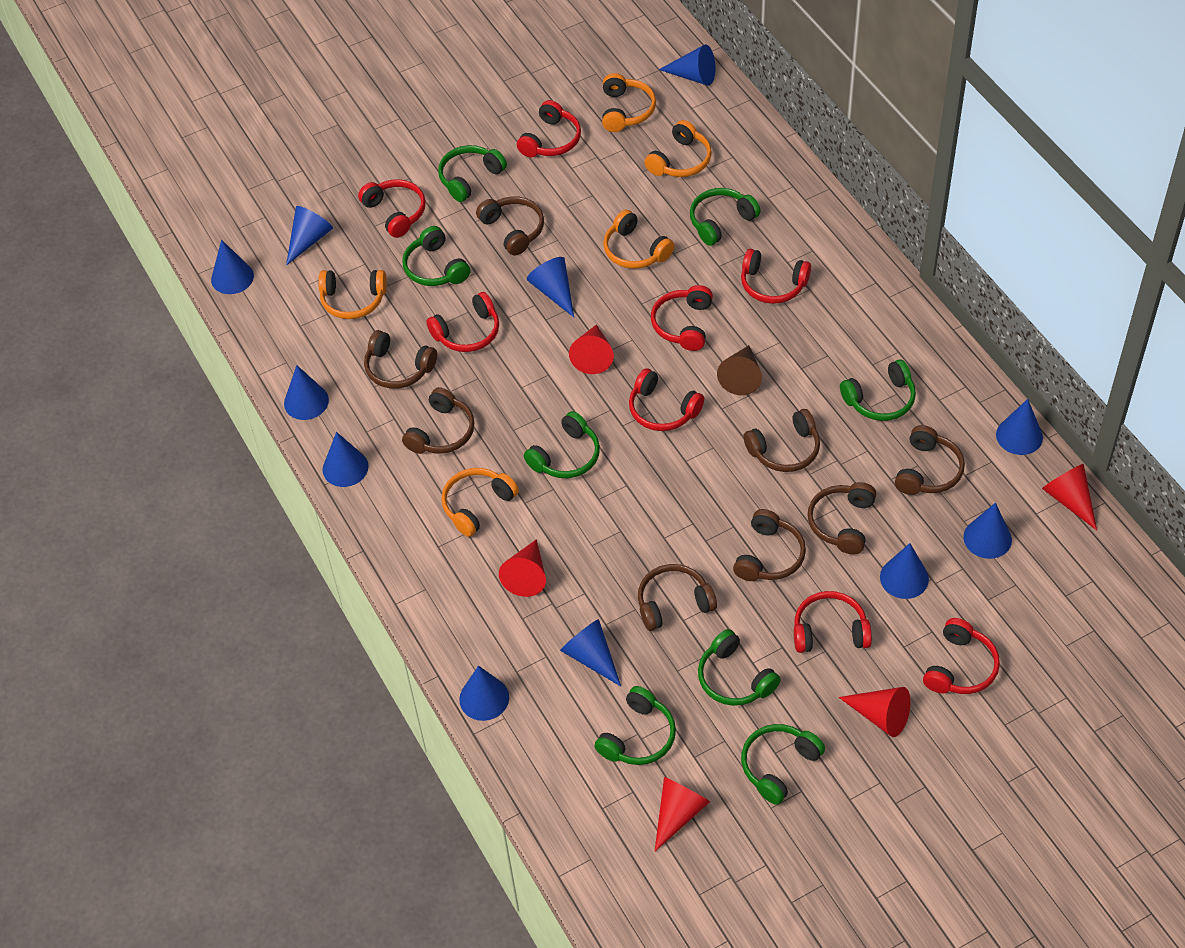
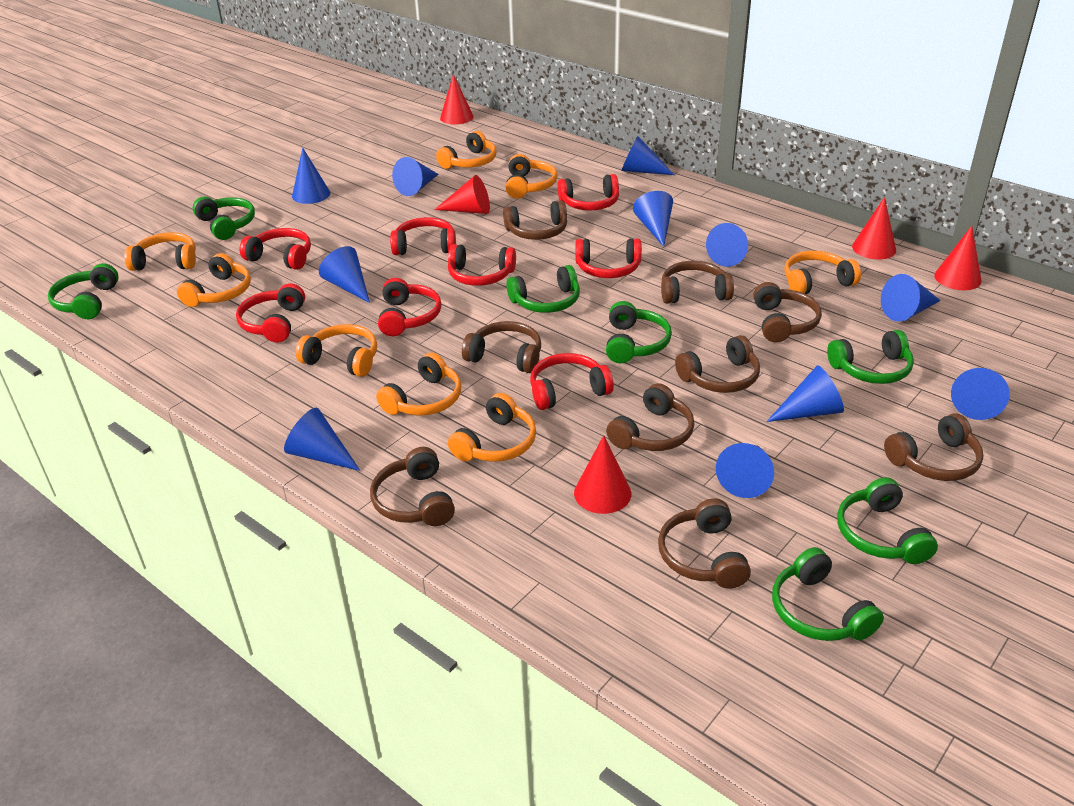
brown cone: 1 -> 0
brown headphones: 8 -> 9
green headphones: 8 -> 7
orange headphones: 5 -> 8

